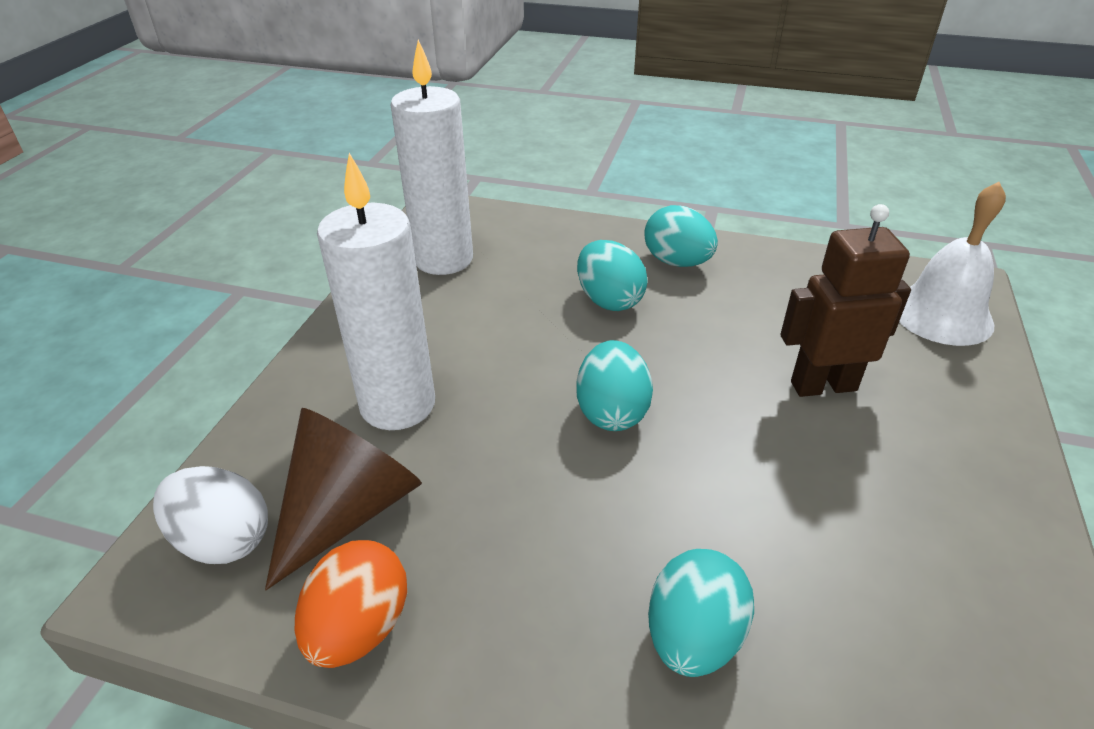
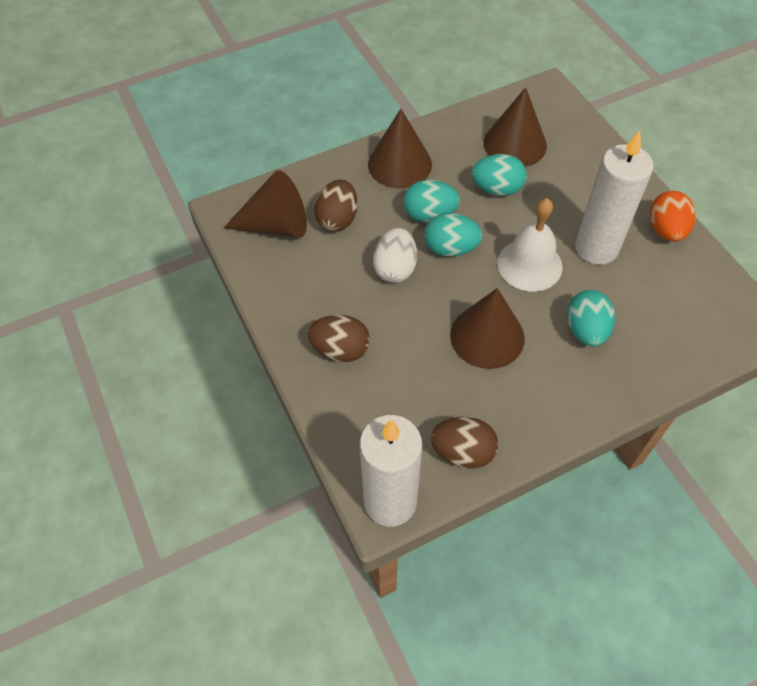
brown cone: 1 -> 4
brown egg: 0 -> 3
brown robot: 1 -> 0

